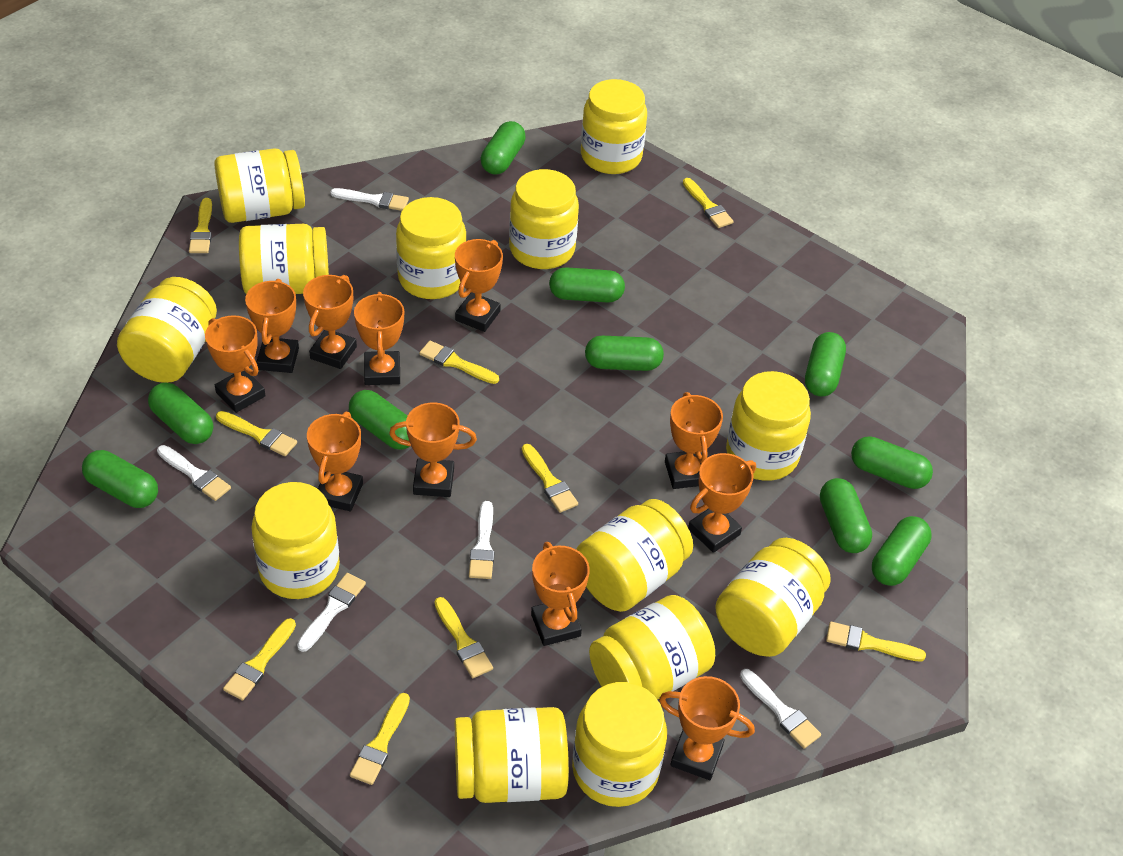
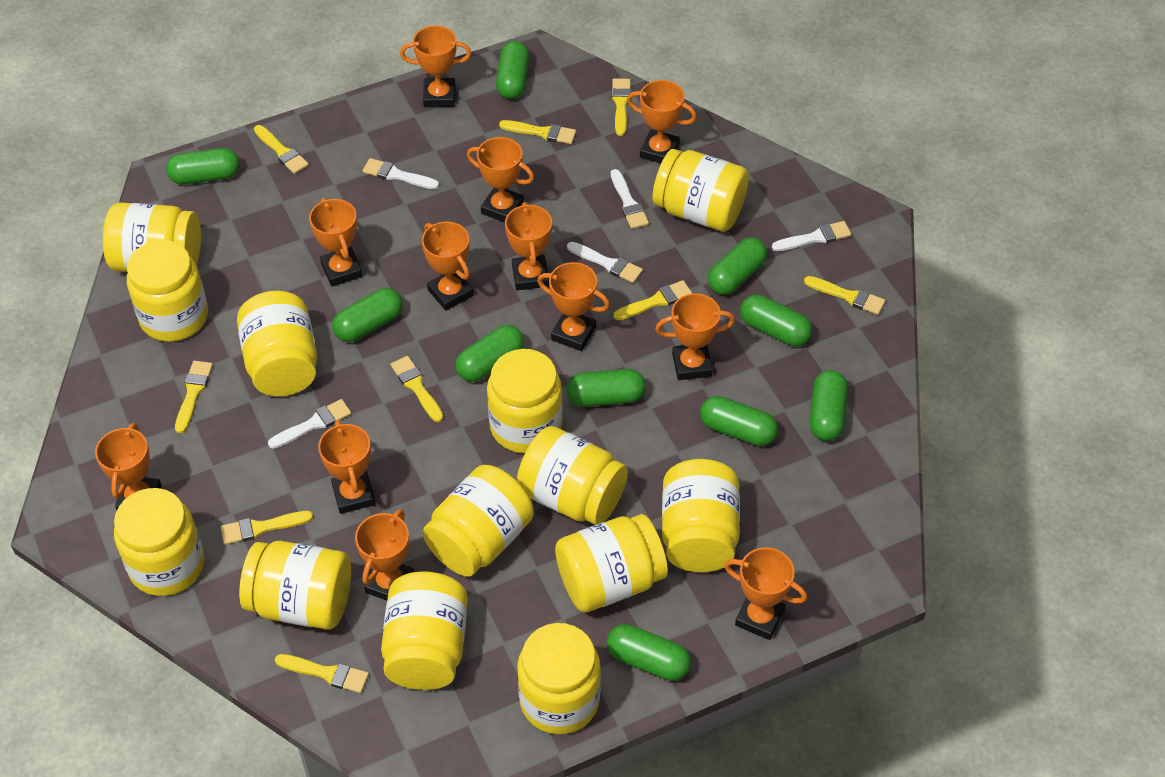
orange trophy: 11 -> 12

